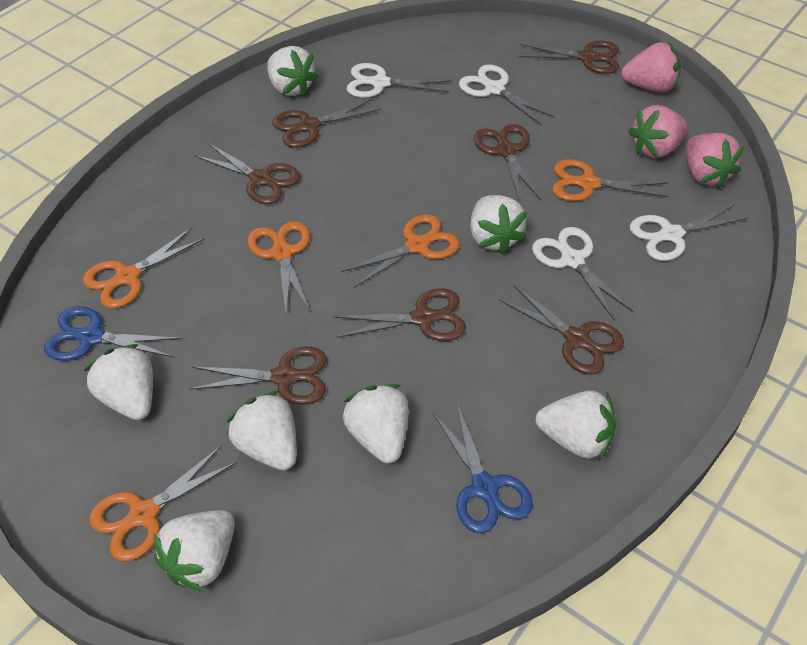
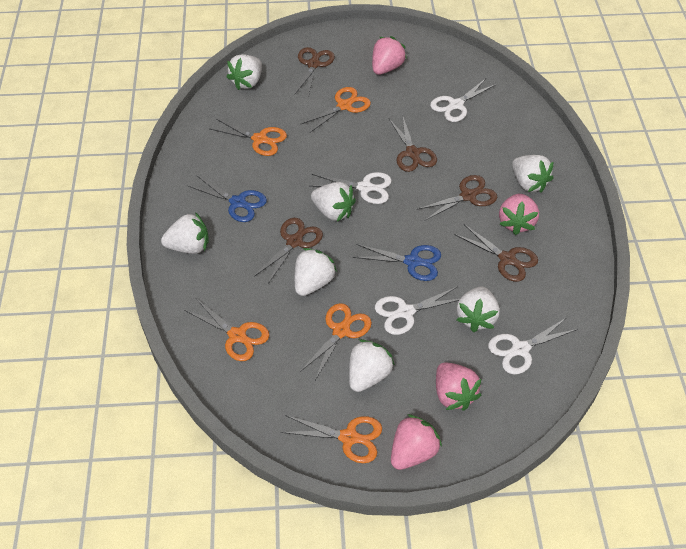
brown scissors: 7 -> 5
pink strawberry: 3 -> 4

